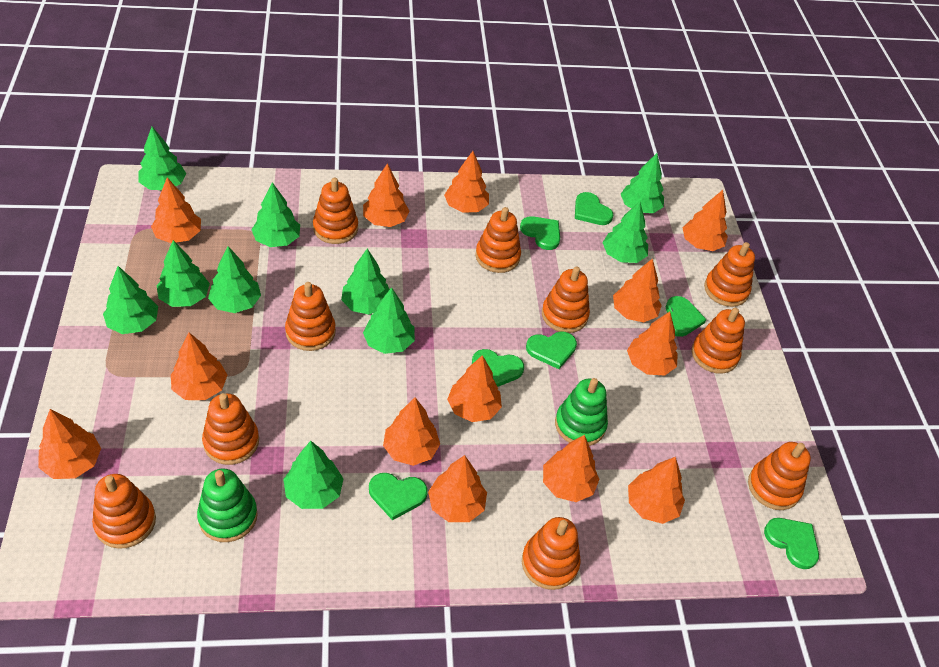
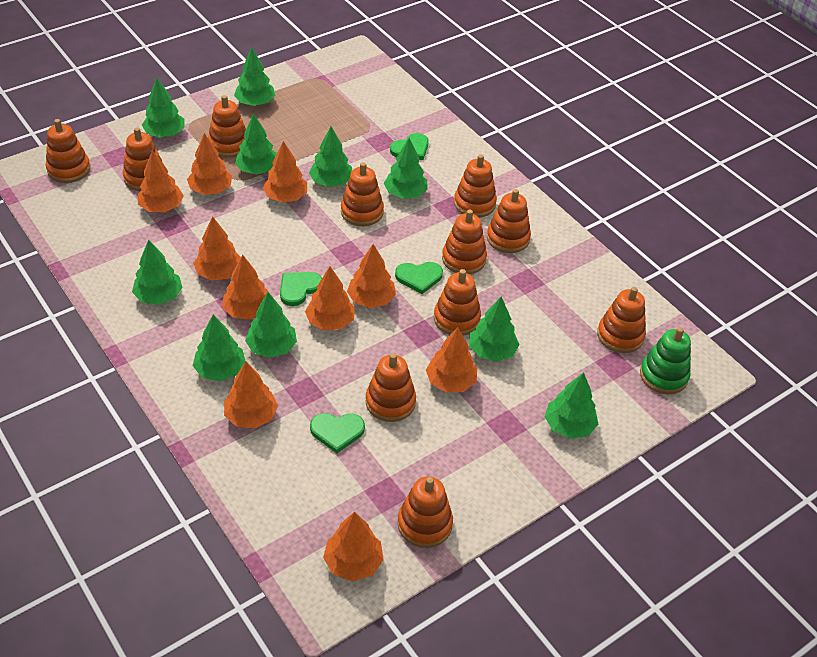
green heart: 7 -> 4
green stacking toy: 2 -> 1
orange stacking toy: 10 -> 11
orange tree: 13 -> 10

